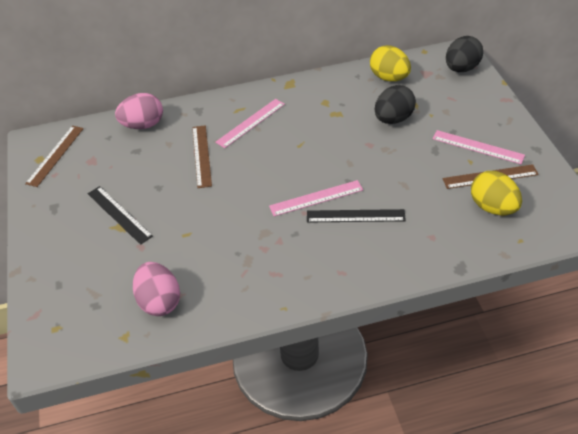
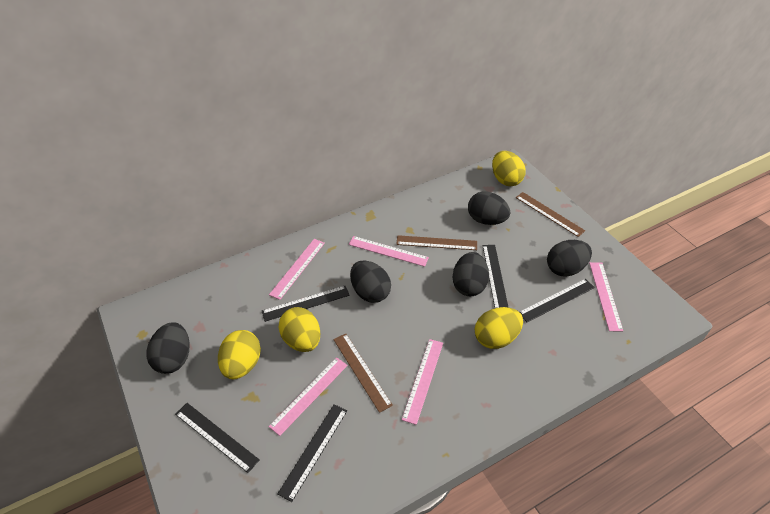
black egg: 2 -> 5
black ruler: 2 -> 5
pink egg: 2 -> 0
pink ruler: 3 -> 5
yellow egg: 2 -> 4

